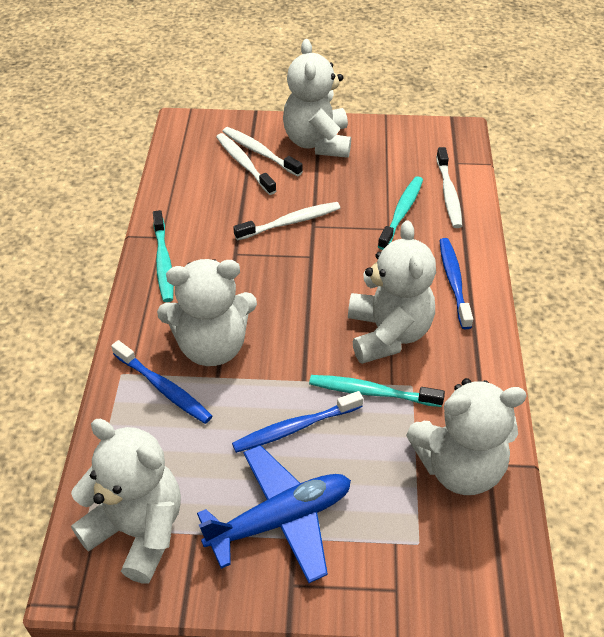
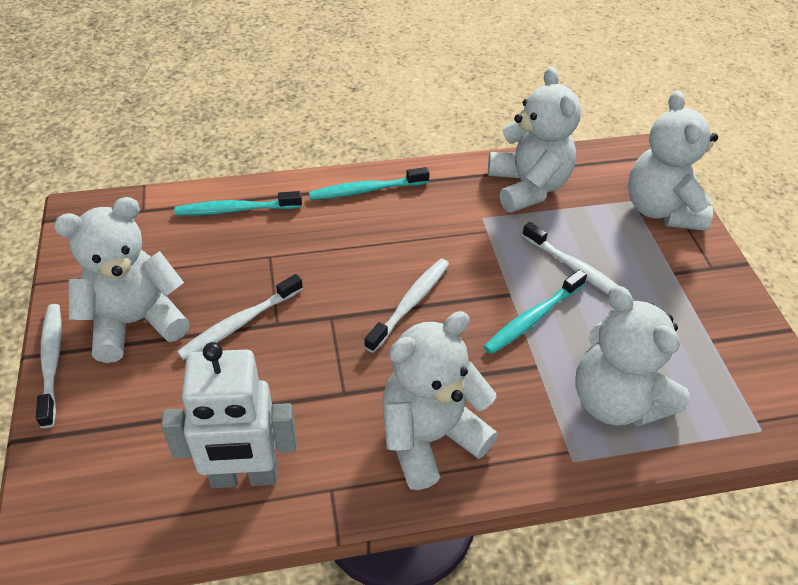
blue plane: 1 -> 0
blue toothbrush: 3 -> 0
white robot: 0 -> 1

